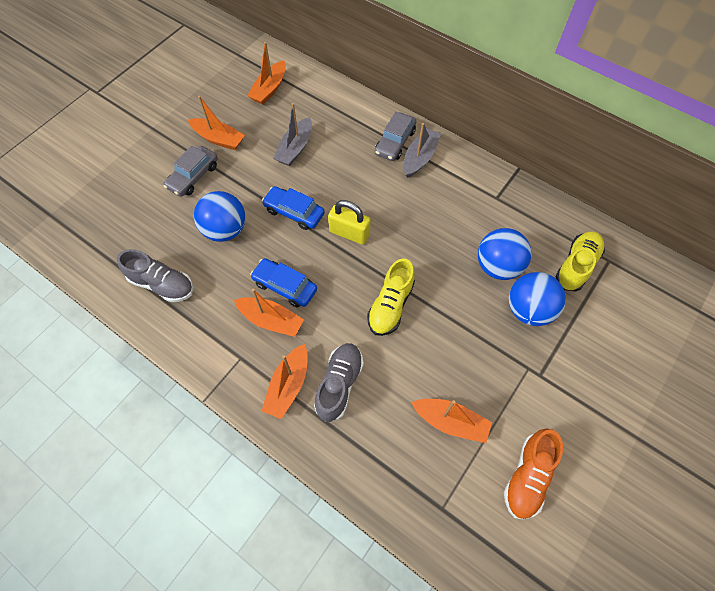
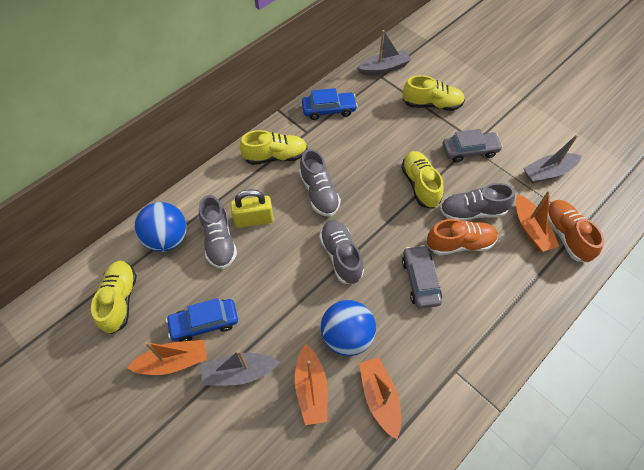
blue ball: 3 -> 2
grey boat: 2 -> 3
grey shoe: 2 -> 4
orange boat: 5 -> 4
orange shoe: 1 -> 2
yellow shoe: 2 -> 4

